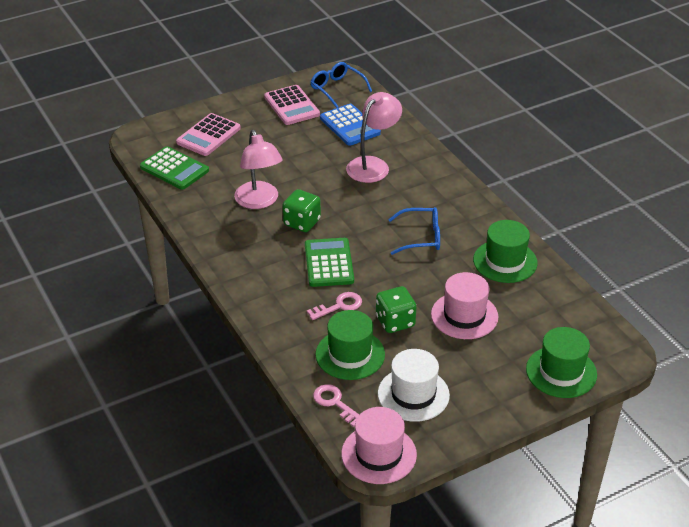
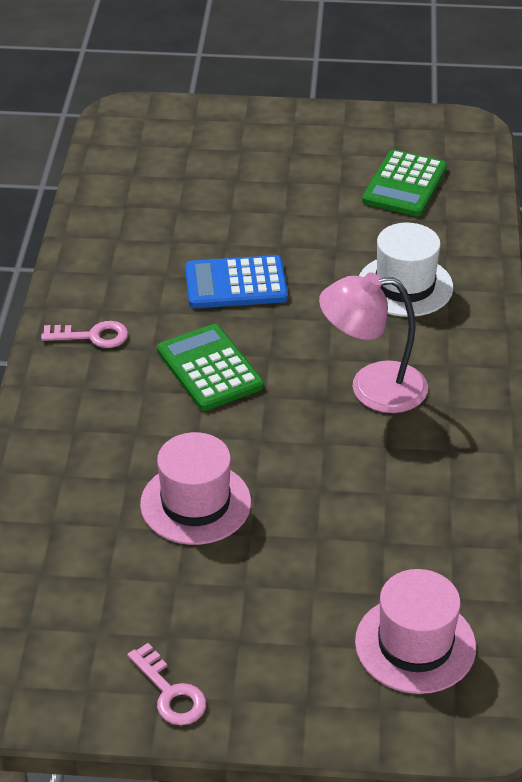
blue glasses: 2 -> 0
green dice: 2 -> 0
green hat: 3 -> 0
pink calculator: 2 -> 0
pink lamp: 2 -> 1

